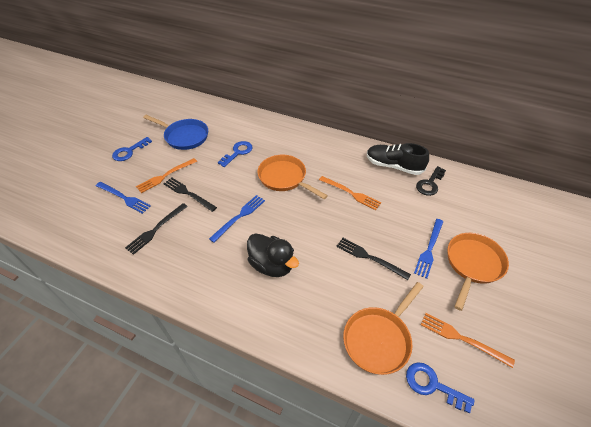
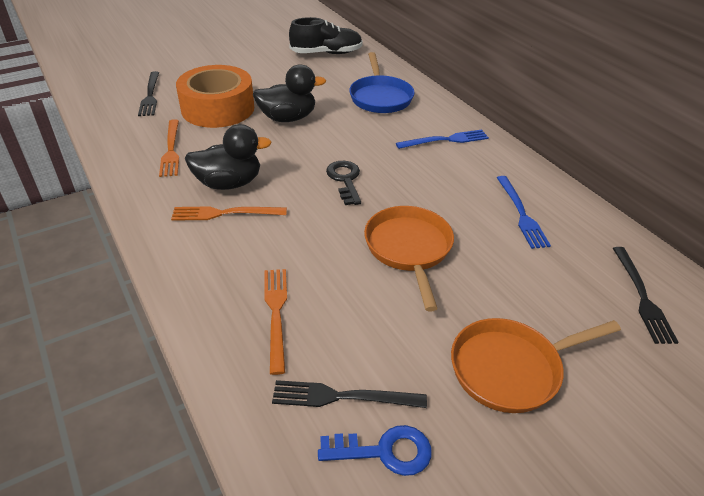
black duck: 1 -> 2
blue fork: 3 -> 2
blue key: 3 -> 1
orange pan: 3 -> 2
orange tape: 0 -> 1

